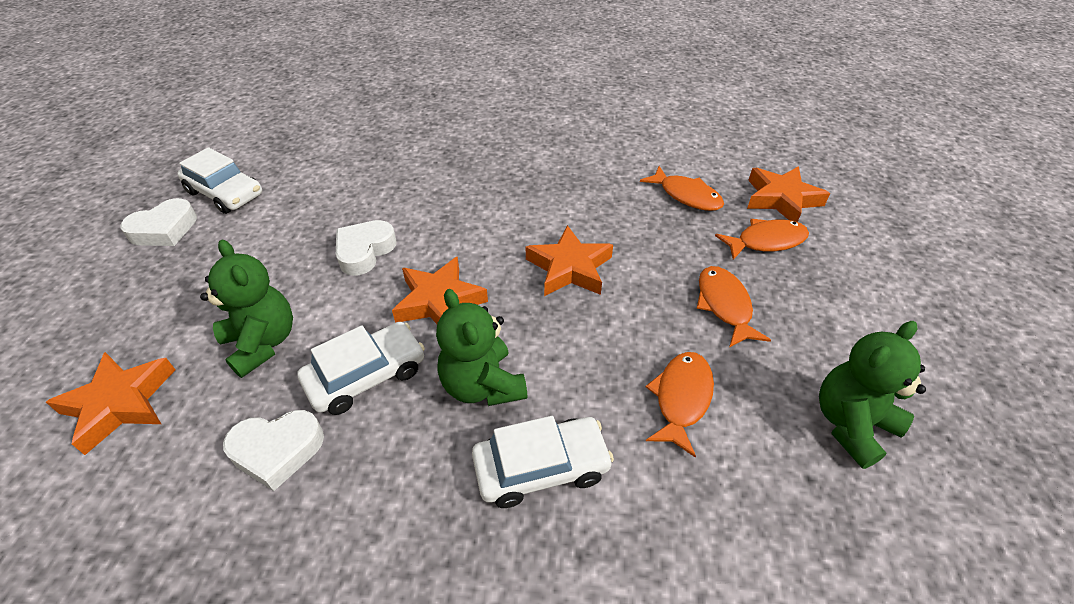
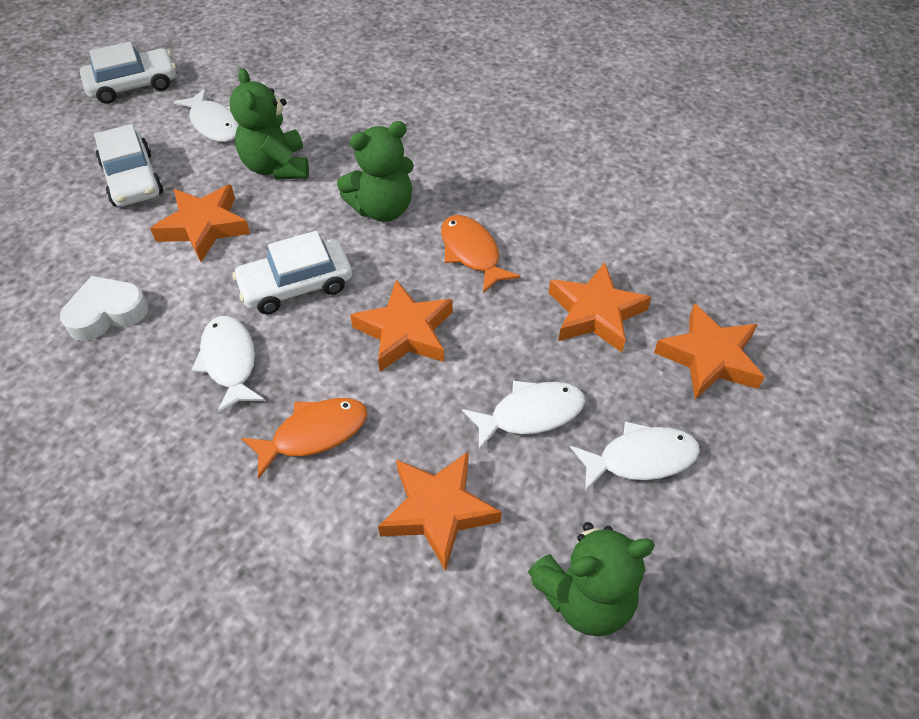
orange fish: 4 -> 2
orange star: 4 -> 5
white fish: 0 -> 4
white heart: 3 -> 1

